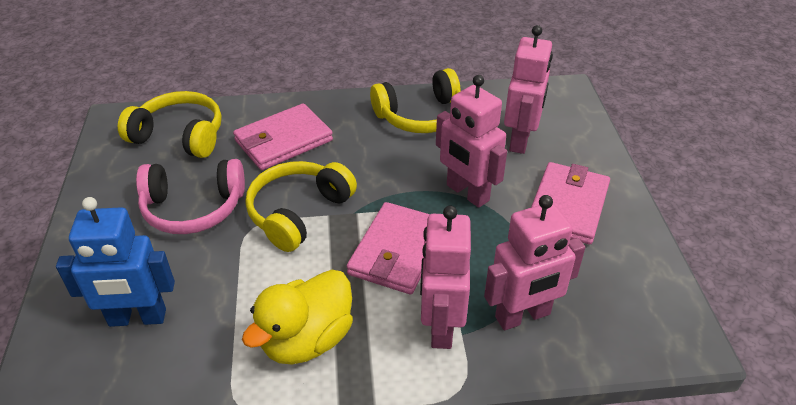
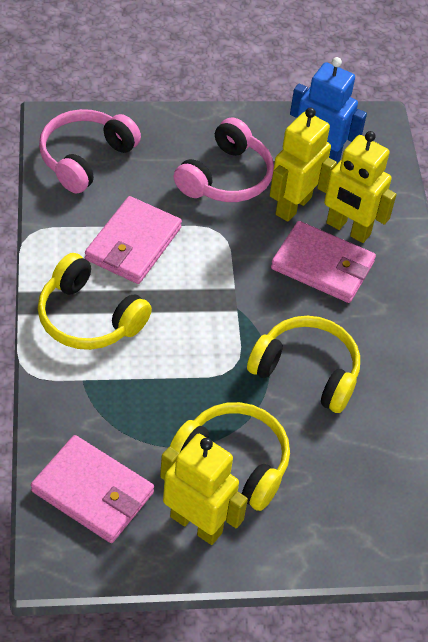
pink headphones: 1 -> 2
pink robot: 4 -> 0
yellow duck: 1 -> 0
yellow robot: 0 -> 3

